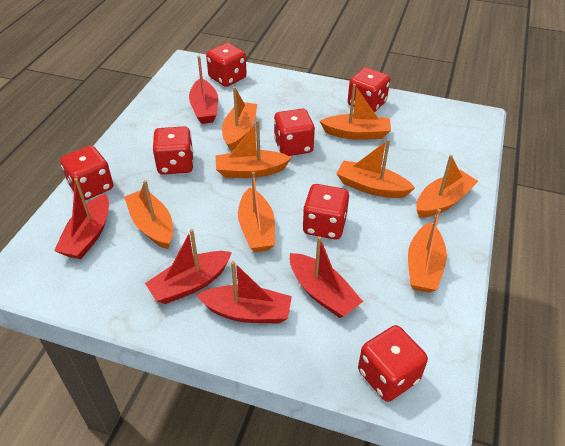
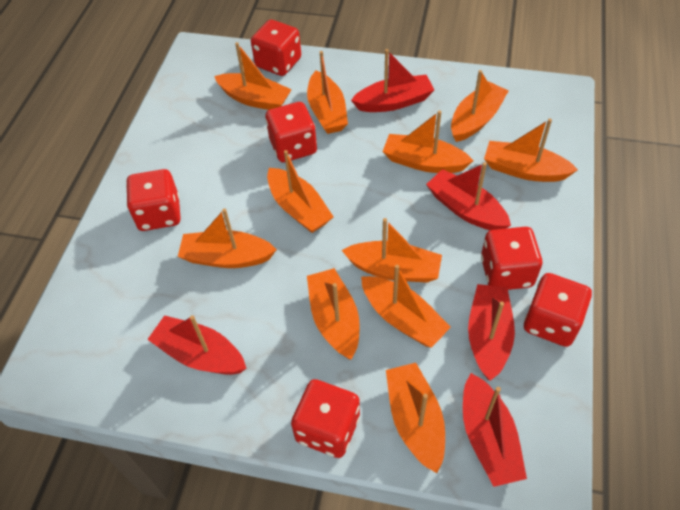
orange boat: 8 -> 11
red dice: 7 -> 6

